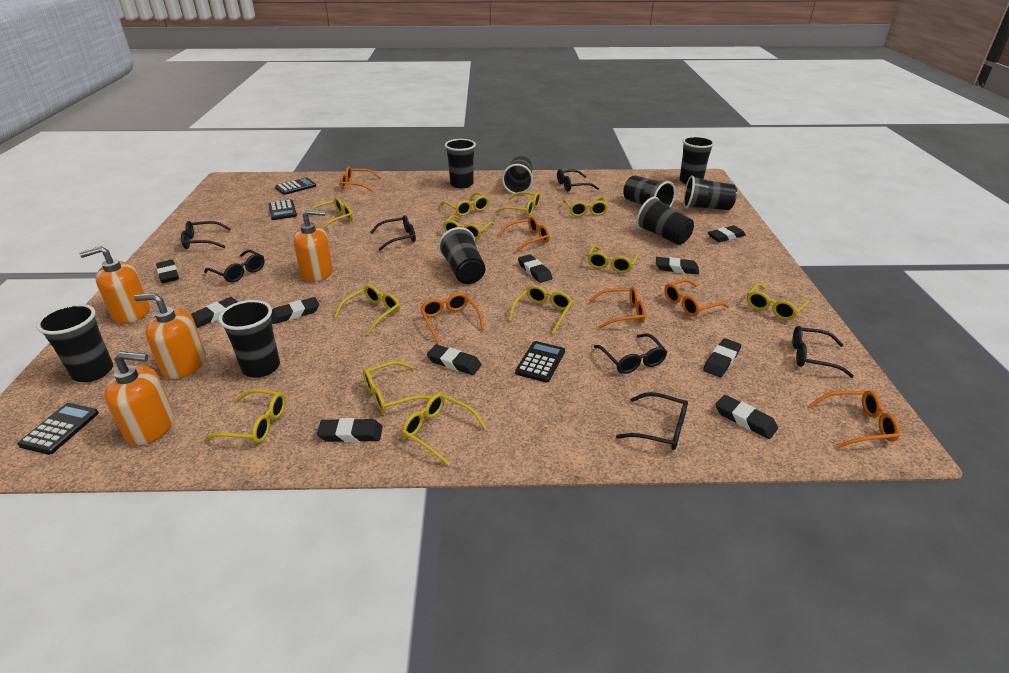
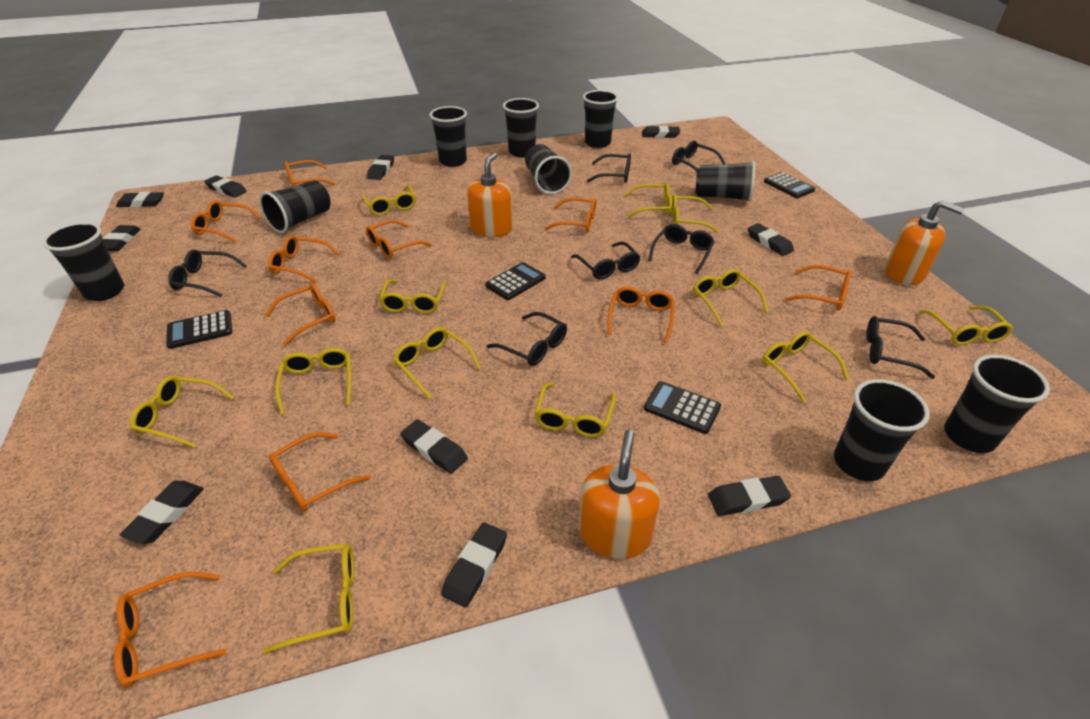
orange glasses: 6 -> 10
orange soap dispenser: 4 -> 3

